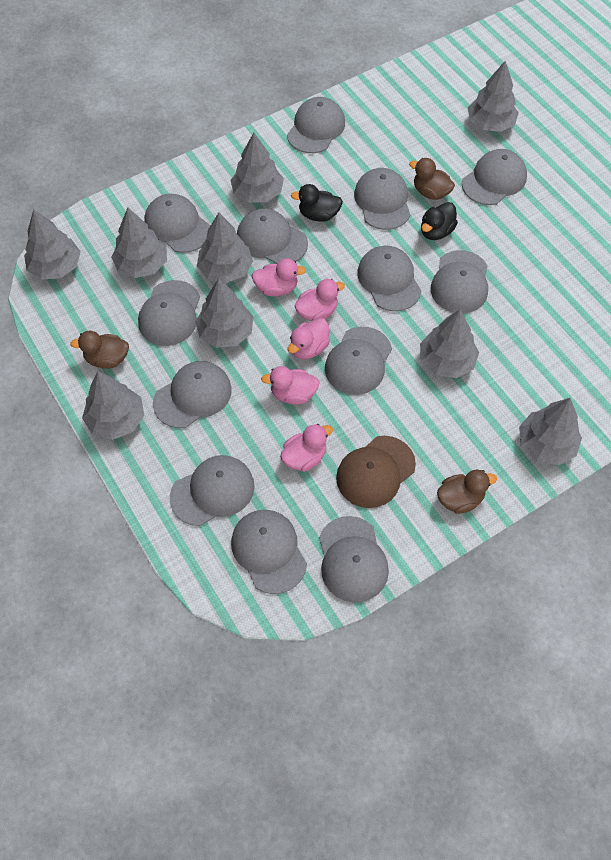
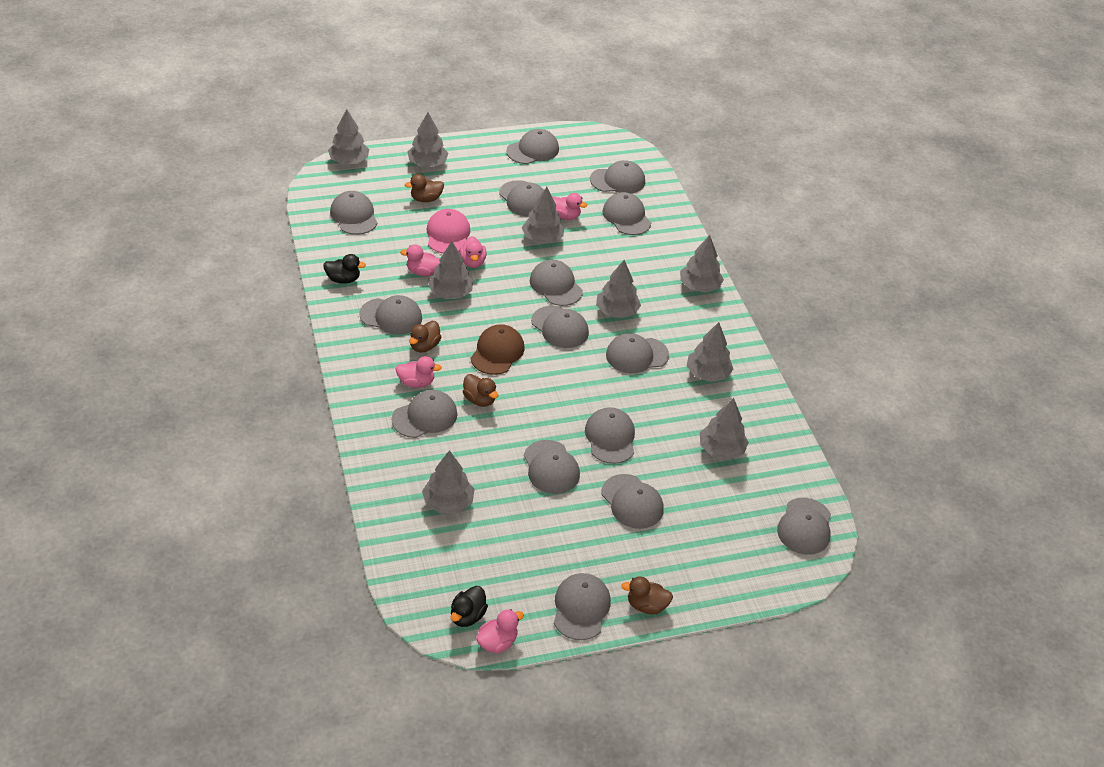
brown duck: 3 -> 4
grey cap: 13 -> 15
pink cap: 0 -> 1

